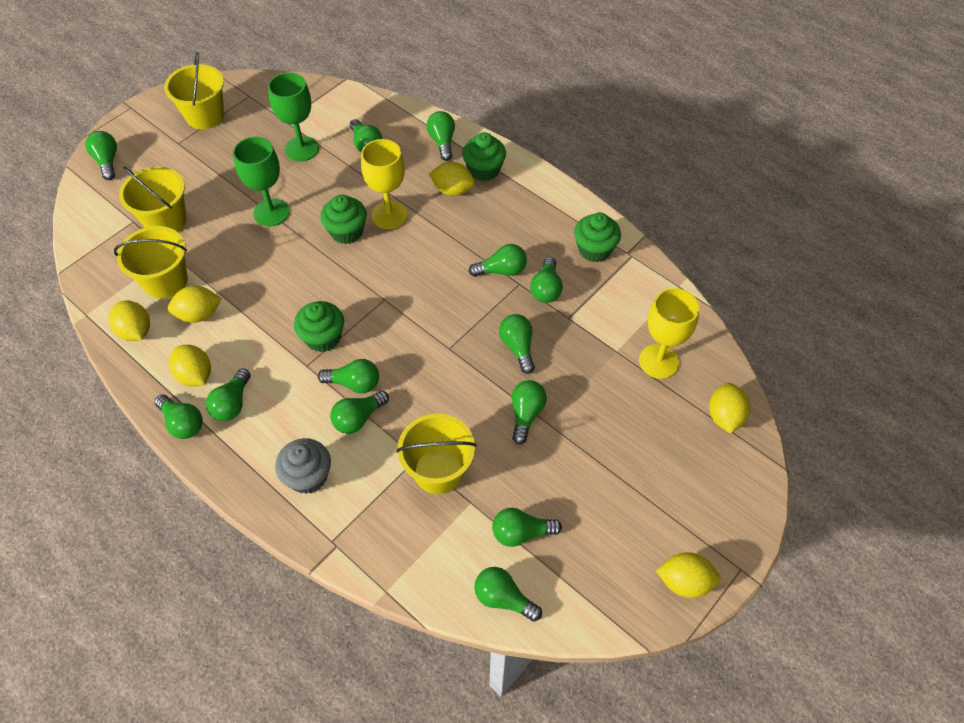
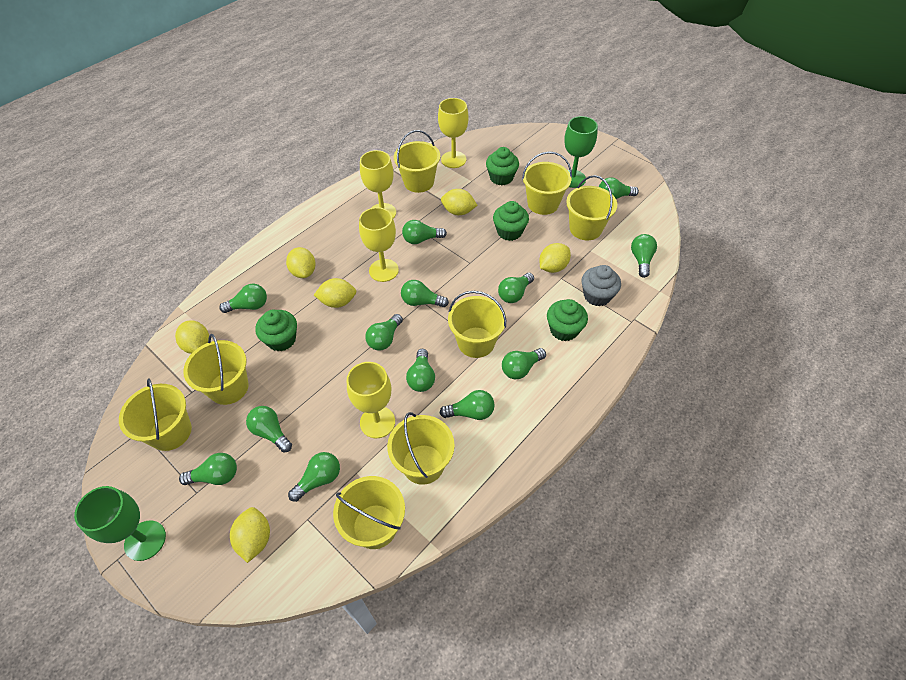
yellow bucket: 4 -> 8
yellow goblet: 2 -> 4

